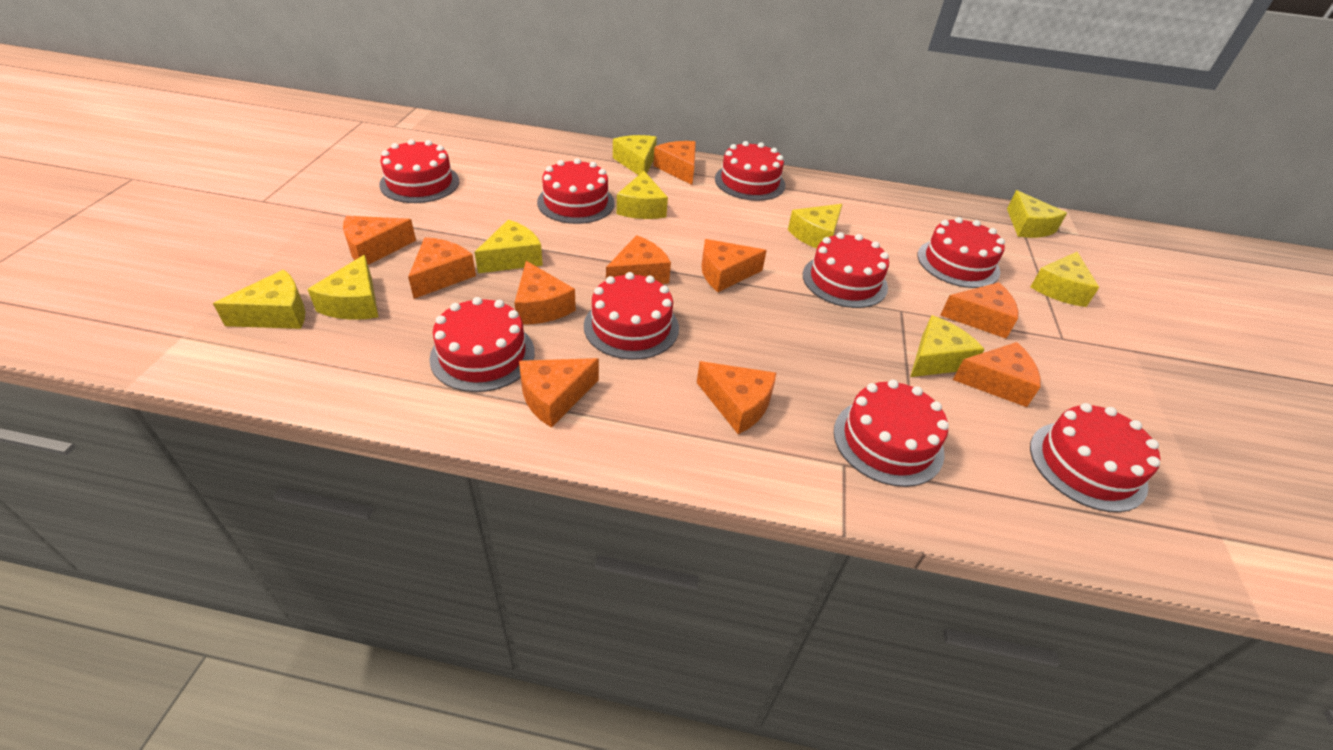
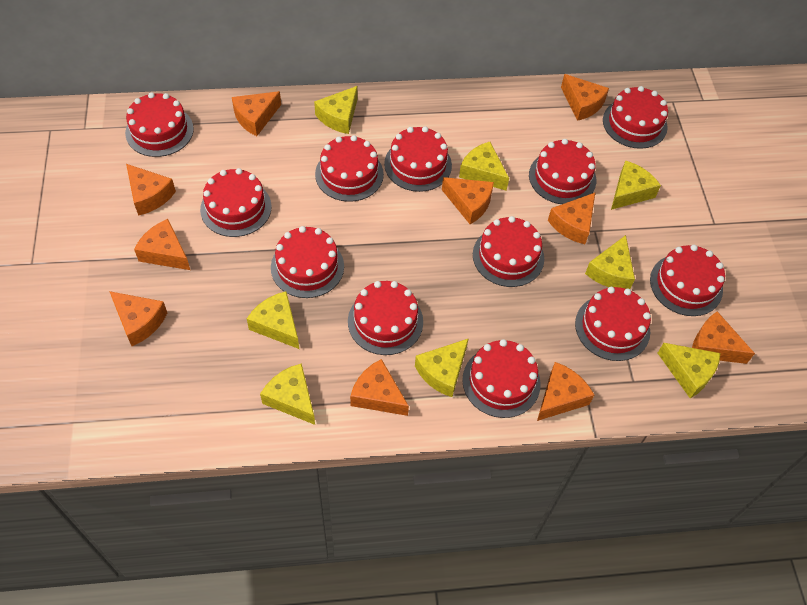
red cake: 9 -> 12
yellow cheese: 9 -> 8

